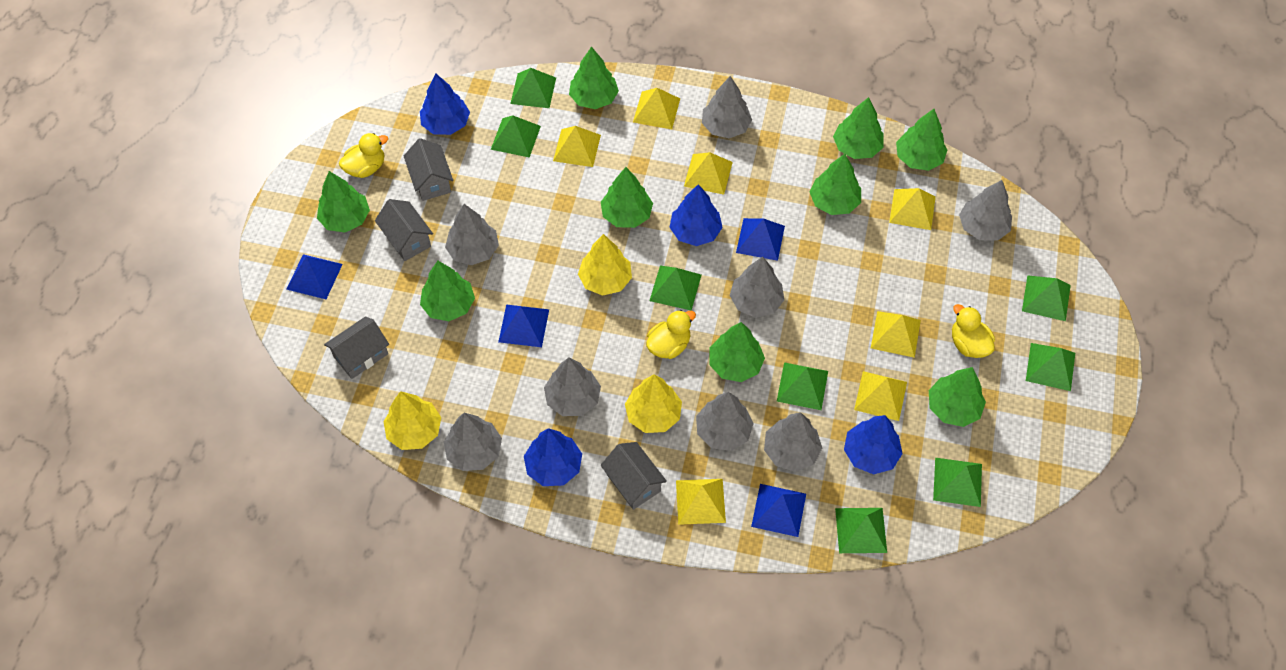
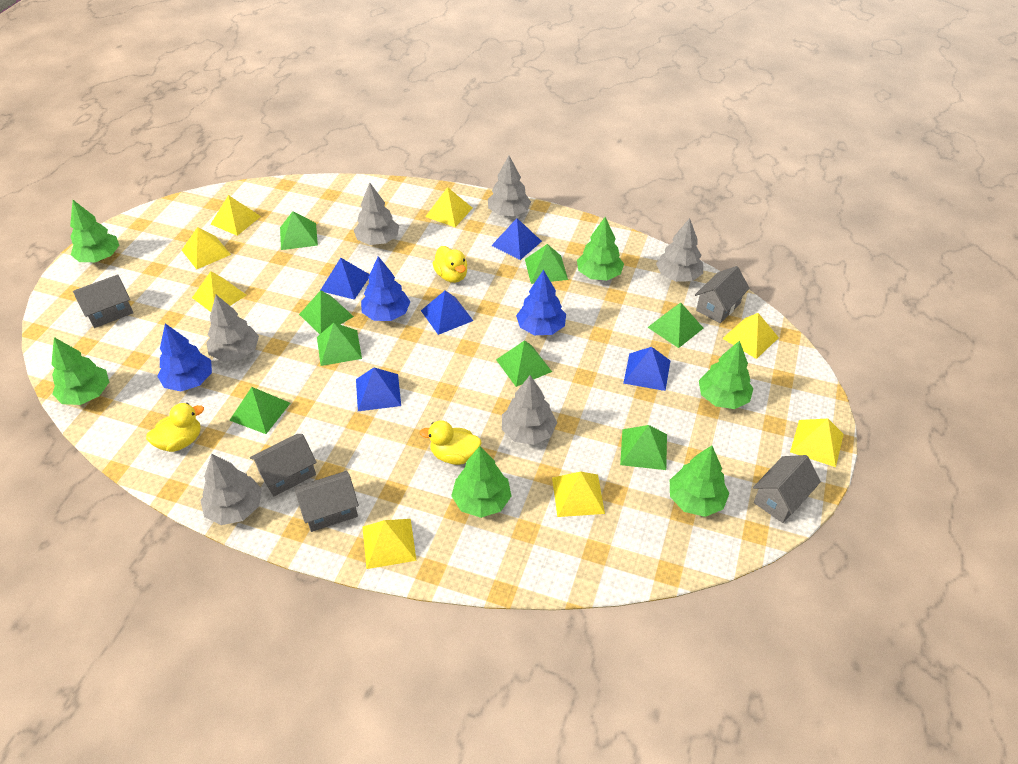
blue pyramid: 4 -> 5
blue tree: 4 -> 3
green tree: 9 -> 6
grey house: 4 -> 5
grey tree: 8 -> 6
yellow pyramid: 7 -> 8
yellow tree: 3 -> 0

